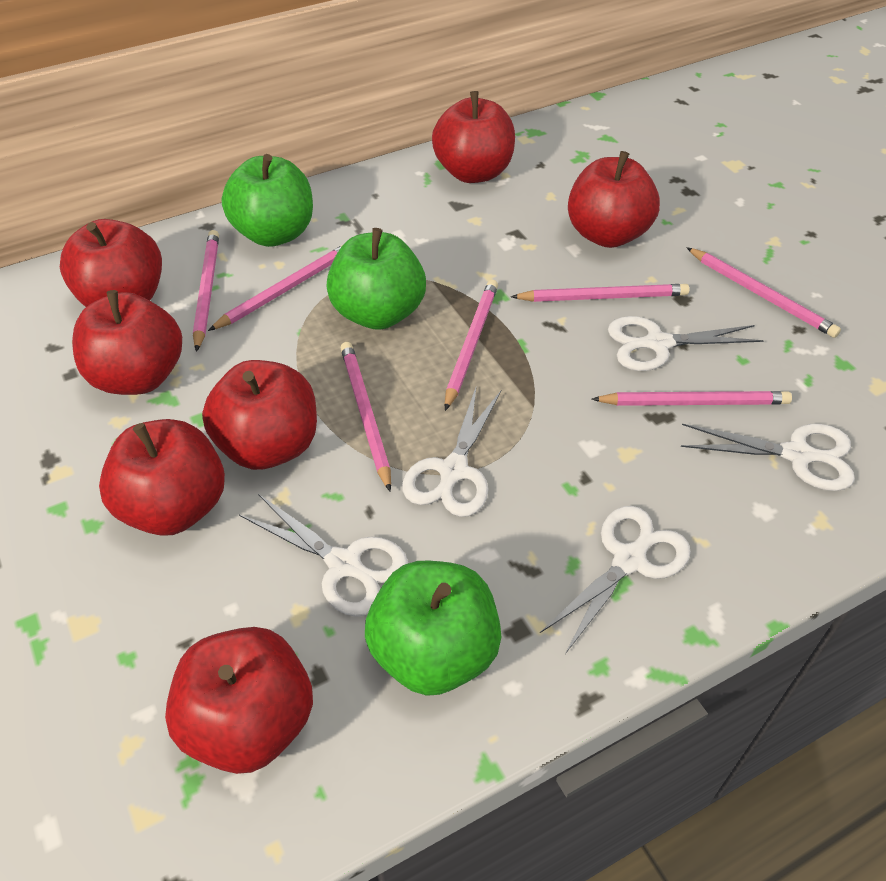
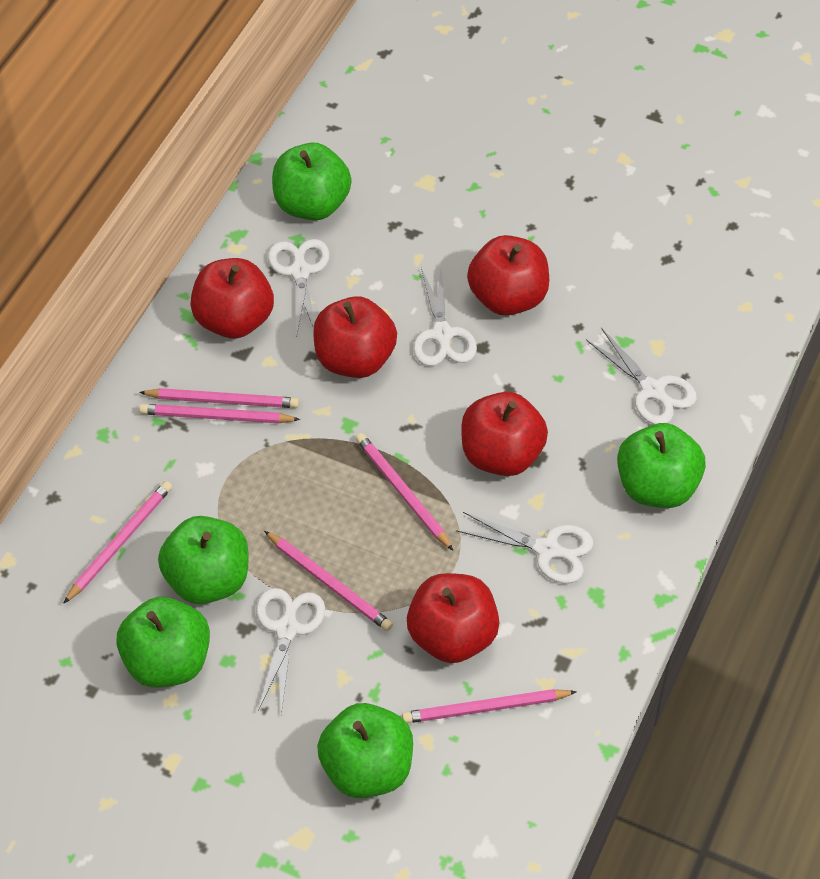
green apple: 3 -> 5
pink pencil: 7 -> 6
red apple: 7 -> 5

